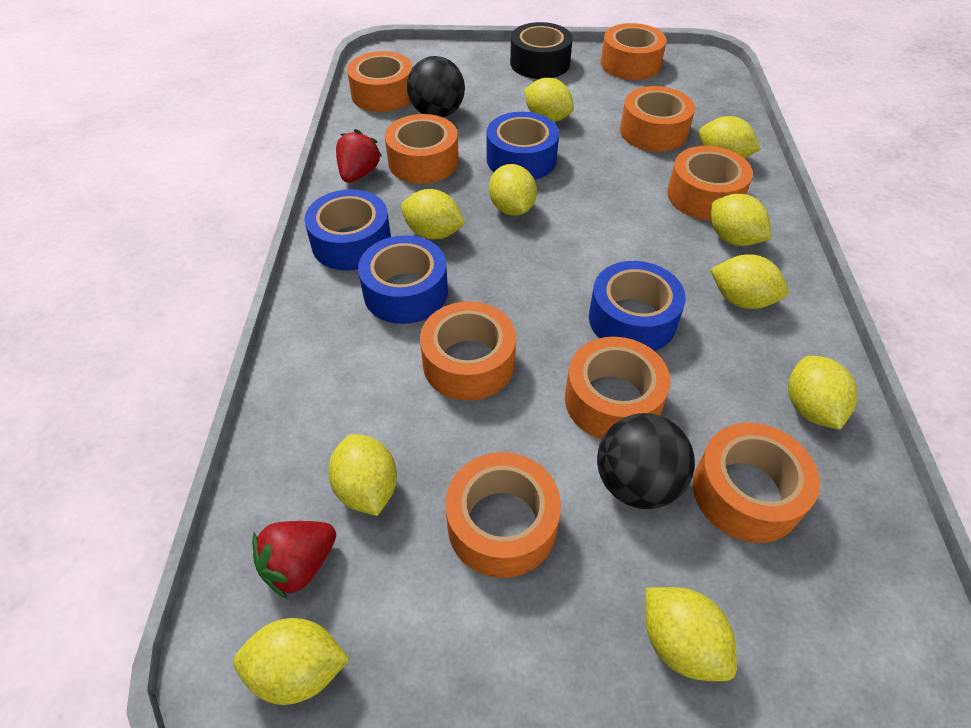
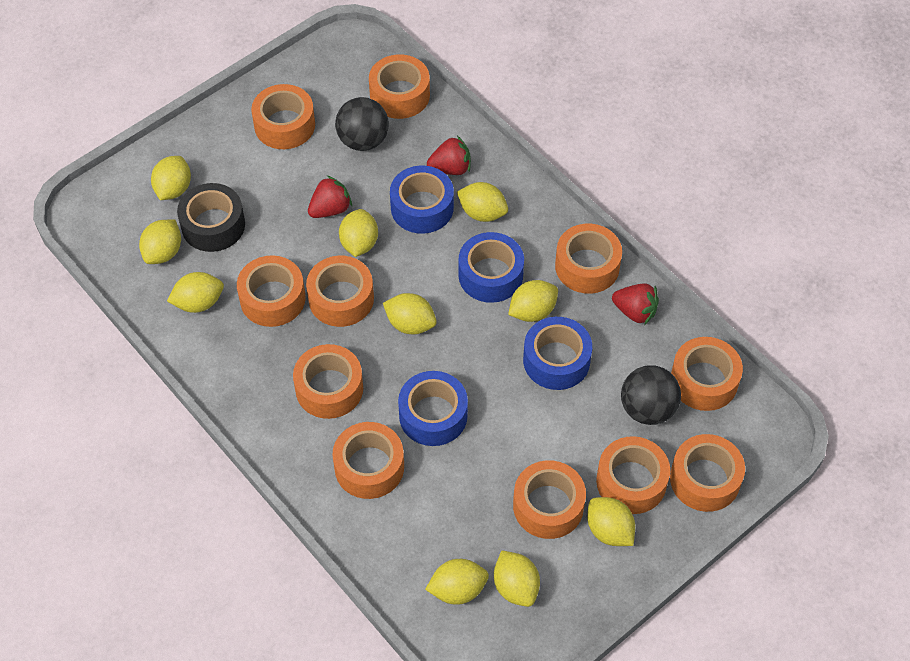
orange tape: 9 -> 11
red strawberry: 2 -> 3

